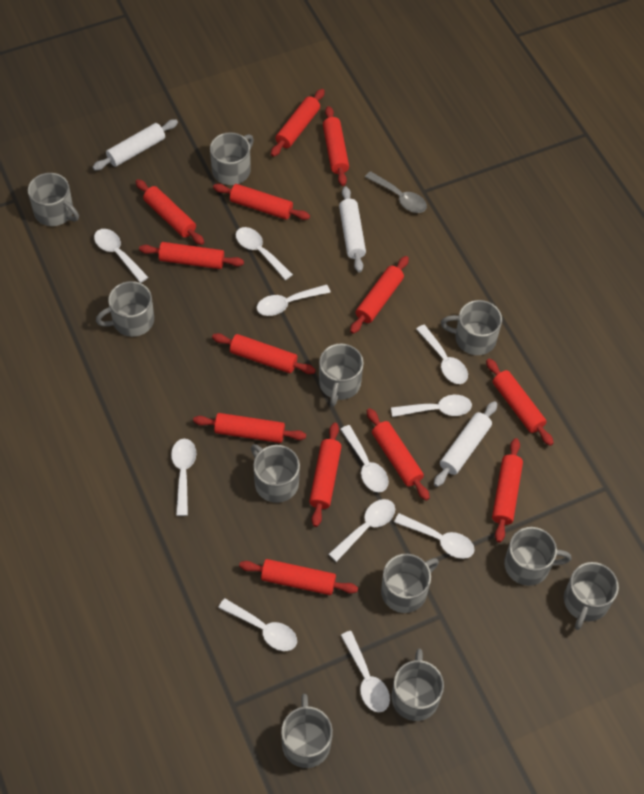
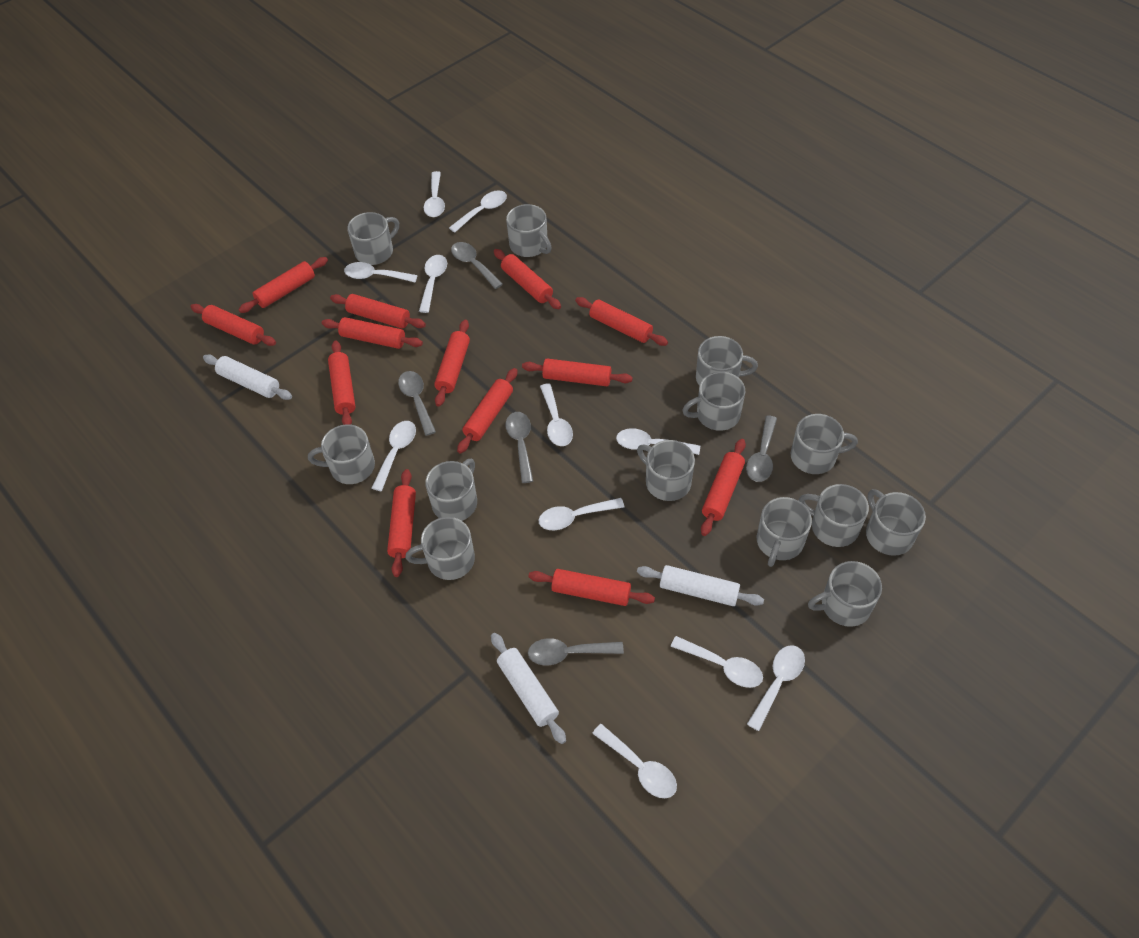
grey mug: 11 -> 13
grey spoon: 1 -> 5

